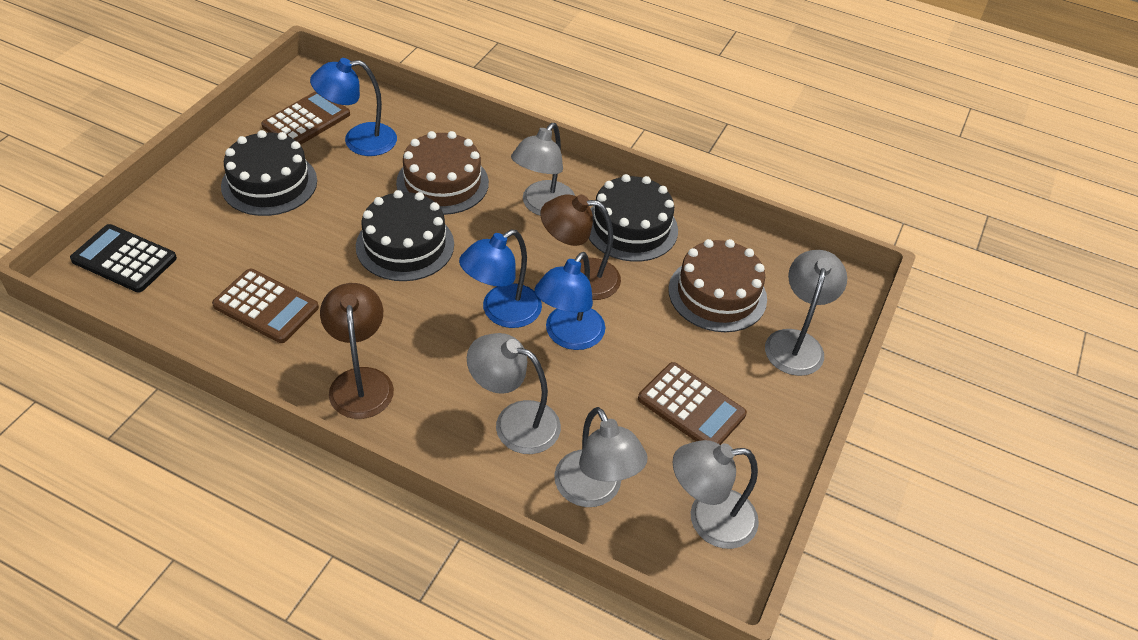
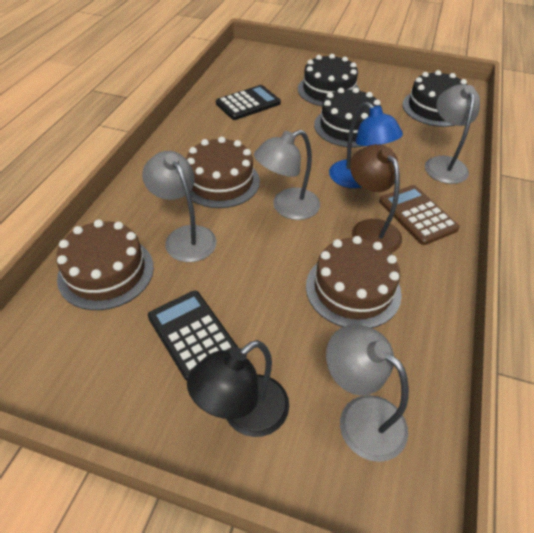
black calculator: 1 -> 2
black lamp: 0 -> 1
blue lamp: 3 -> 1
brown cake: 2 -> 3
brown calculator: 3 -> 1
brown lamp: 2 -> 1
grey lamp: 5 -> 4

